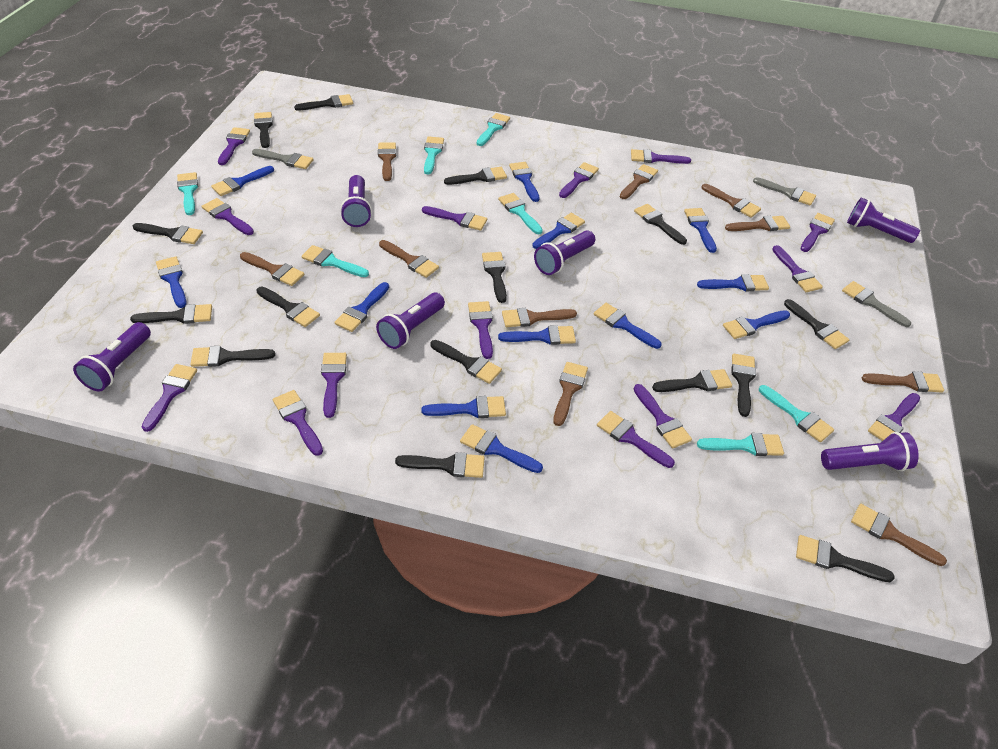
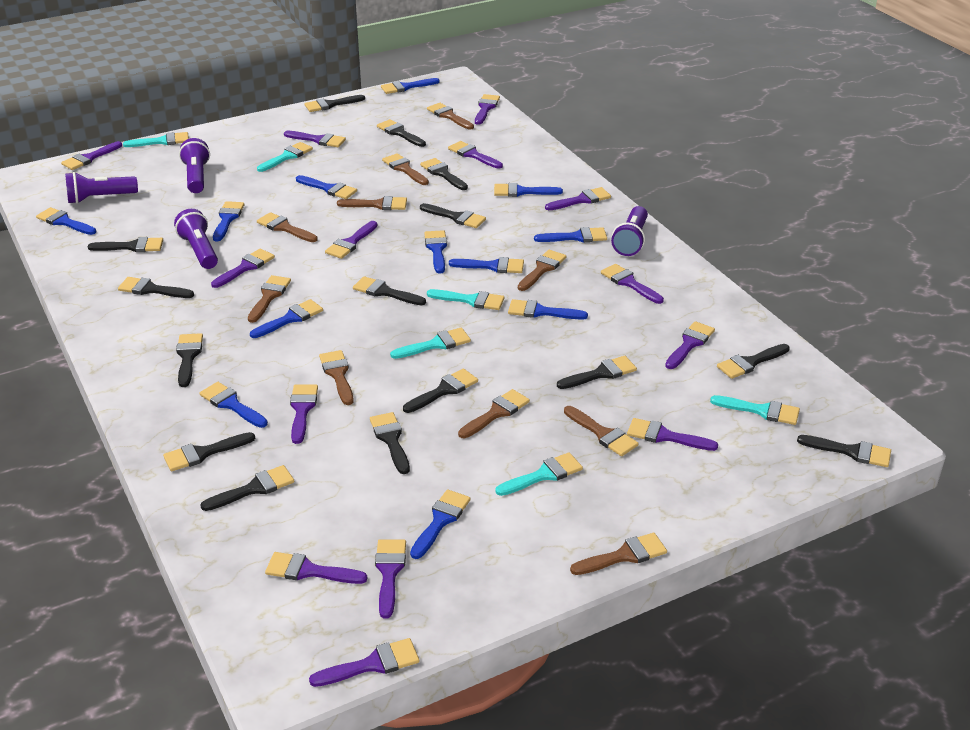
grey brush: 3 -> 0
purple flashlight: 6 -> 4
turquoise brush: 7 -> 6

